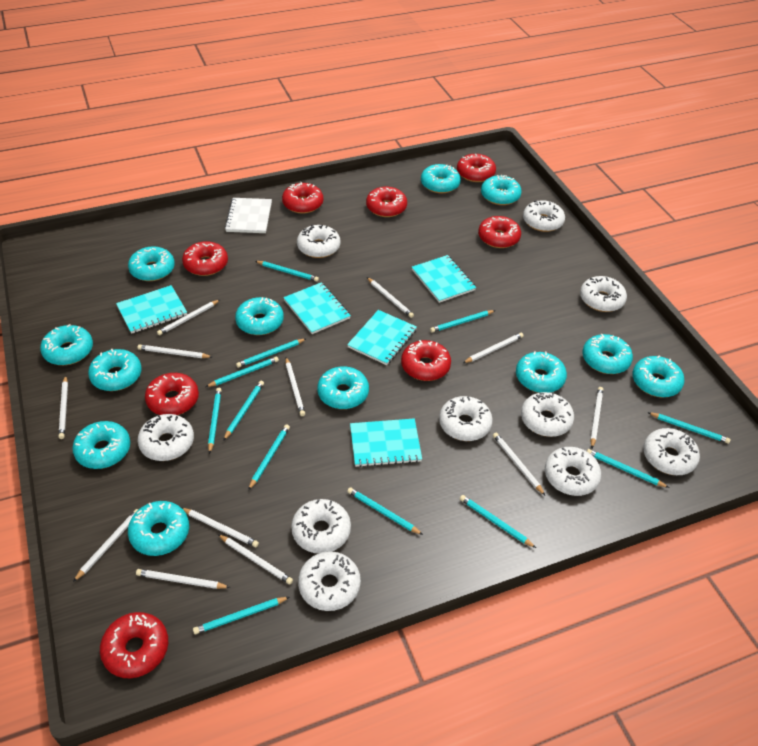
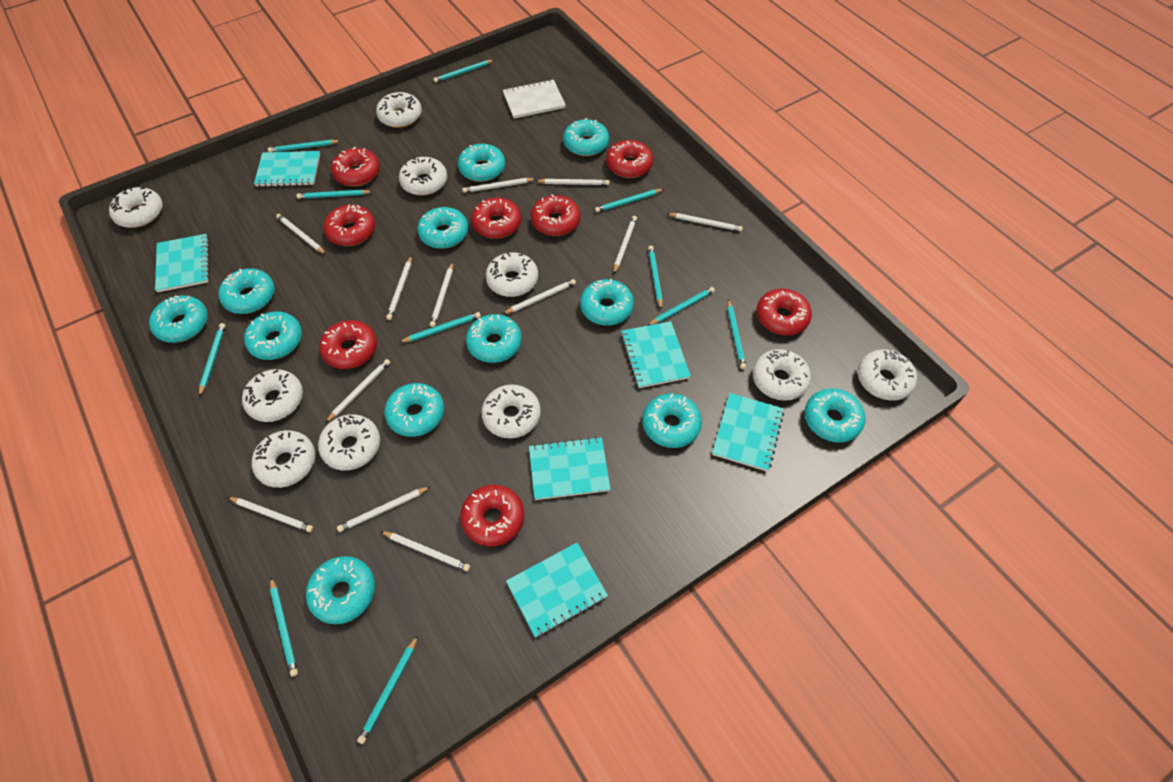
turquoise notebook: 5 -> 6
turquoise pencil: 12 -> 11

